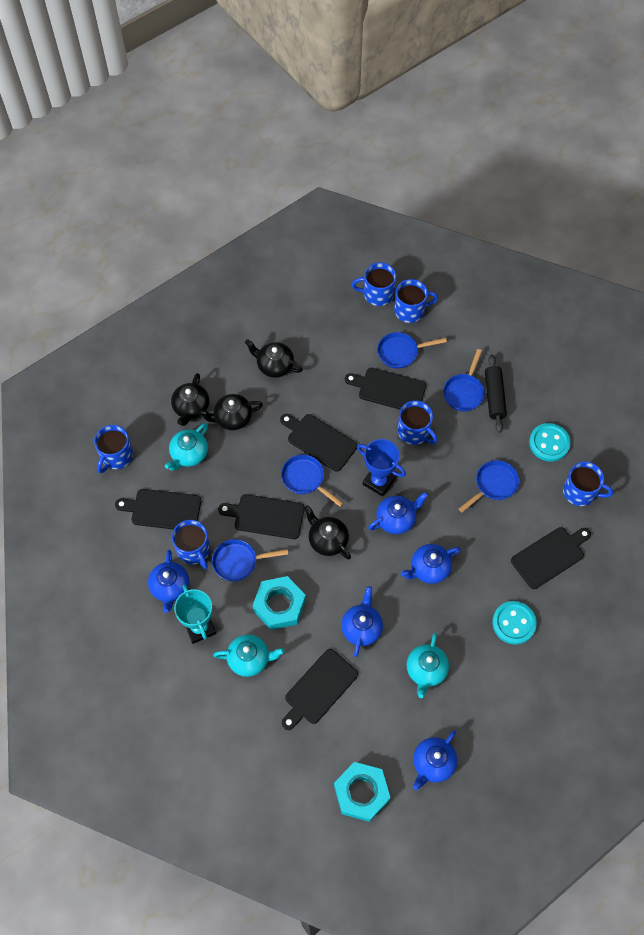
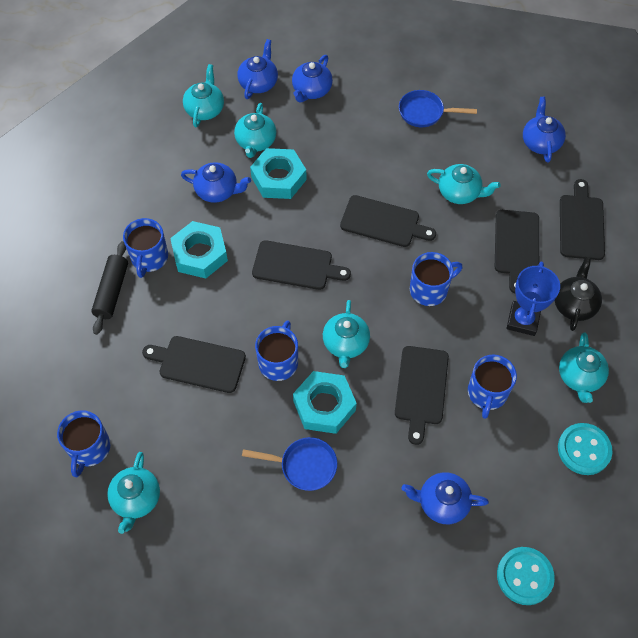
black teapot: 4 -> 1
blue mug: 6 -> 5
blue pan: 5 -> 2
turquoise nut: 2 -> 3
turquoise teapot: 3 -> 6
turquoise trophy: 1 -> 0

